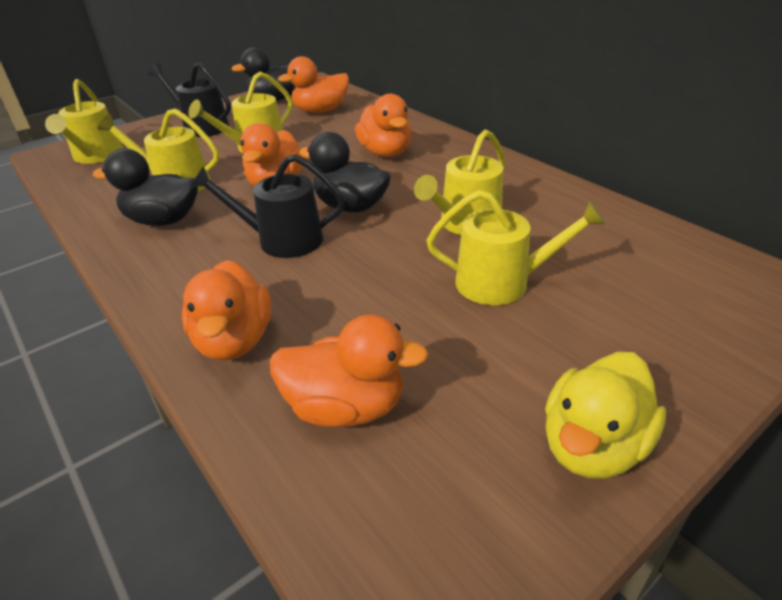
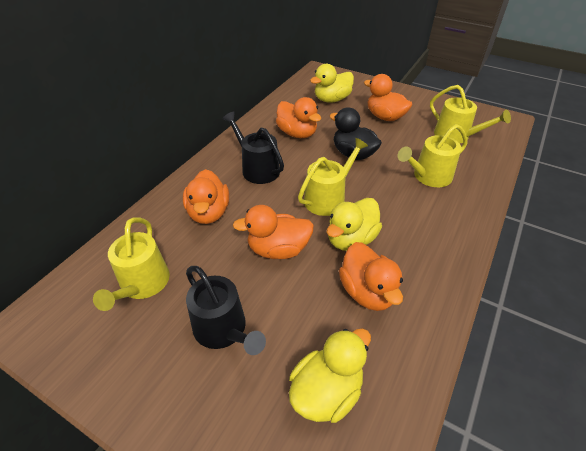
black duck: 3 -> 1
yellow duck: 1 -> 3
yellow watering can: 5 -> 4

